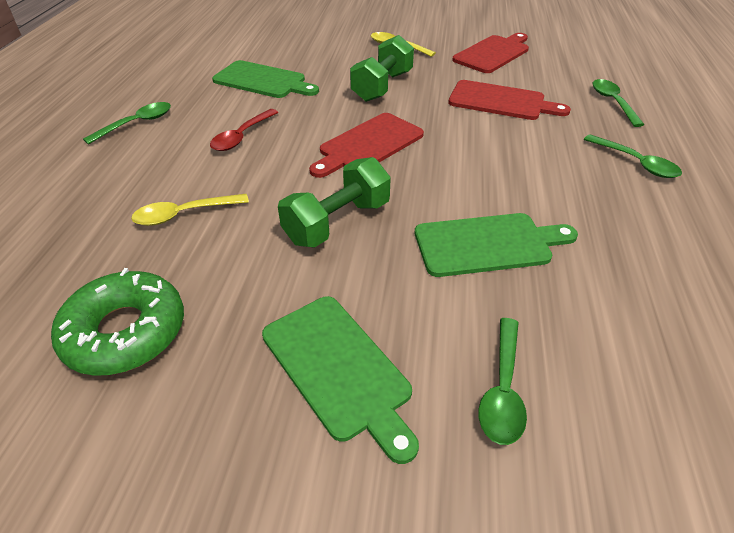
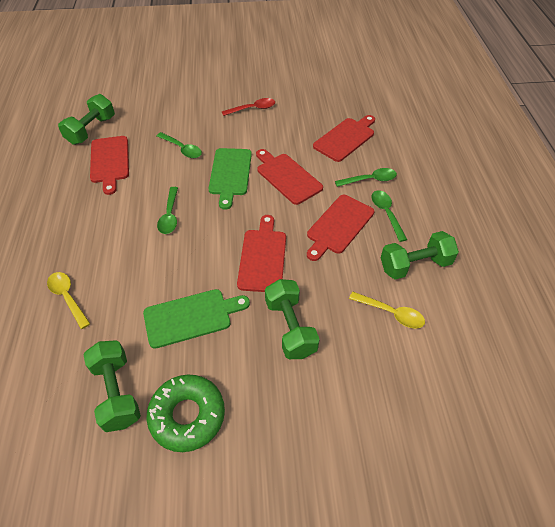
green cutting board: 3 -> 2
green dumbbell: 2 -> 4
red cutting board: 3 -> 5

